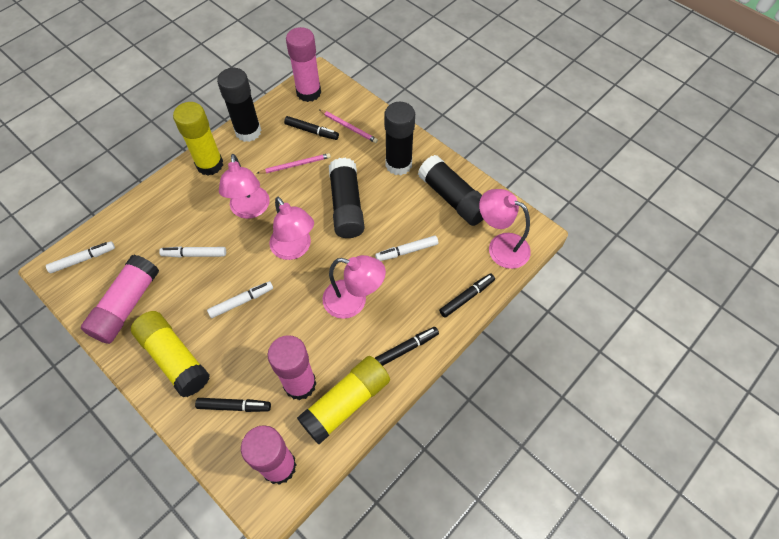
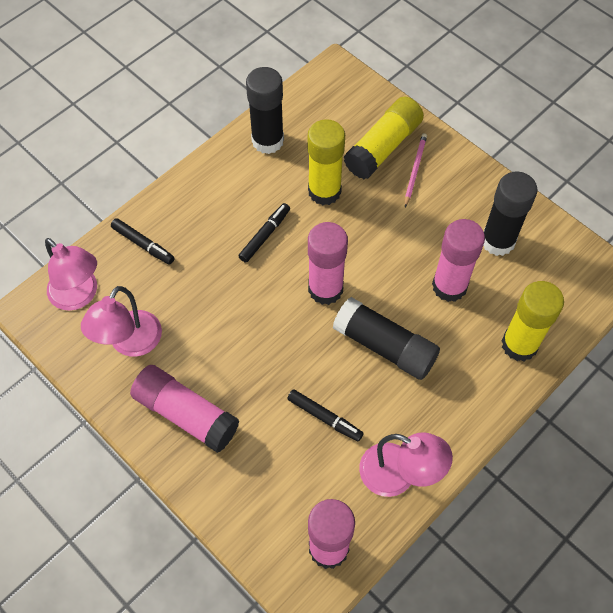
black glue stick: 4 -> 3
black marker: 4 -> 3
pink lamp: 4 -> 3
pink pencil: 2 -> 1
white marker: 4 -> 0

